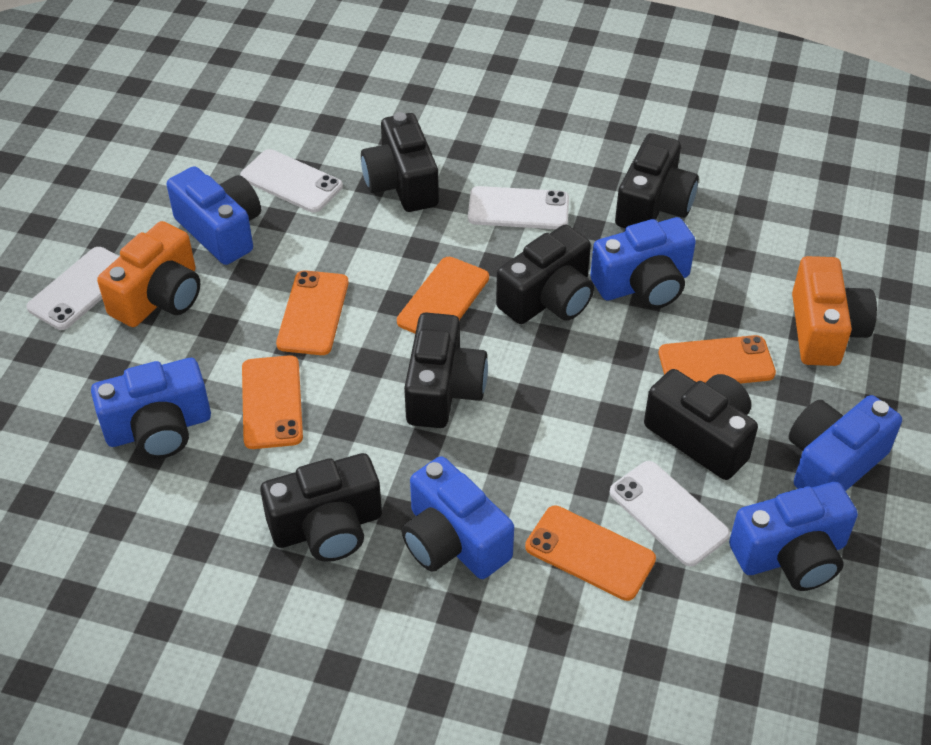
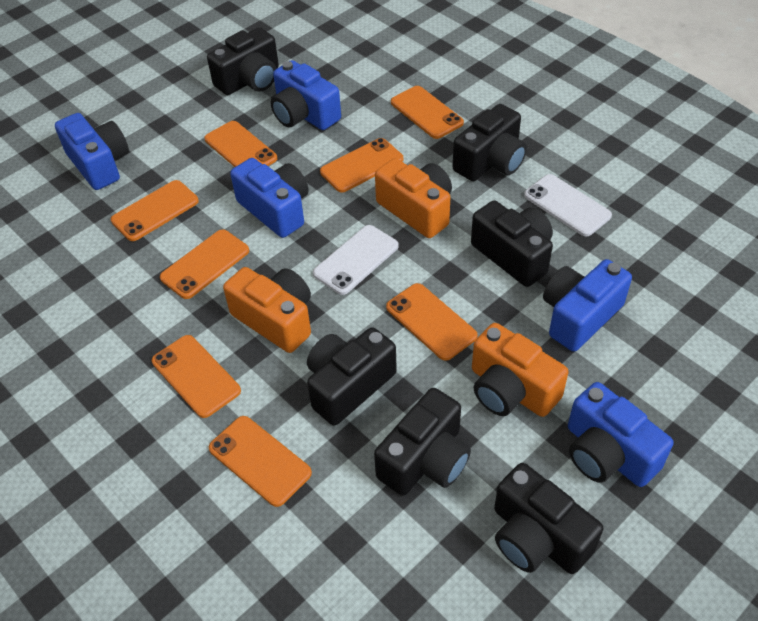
blue camera: 6 -> 5
orange camera: 2 -> 3
orange phone: 5 -> 8
white phone: 4 -> 2

